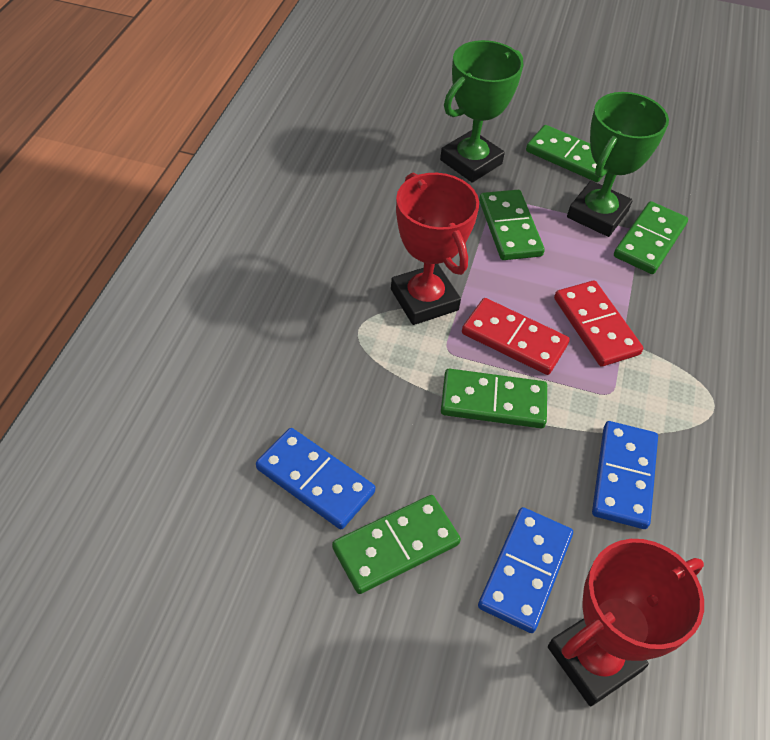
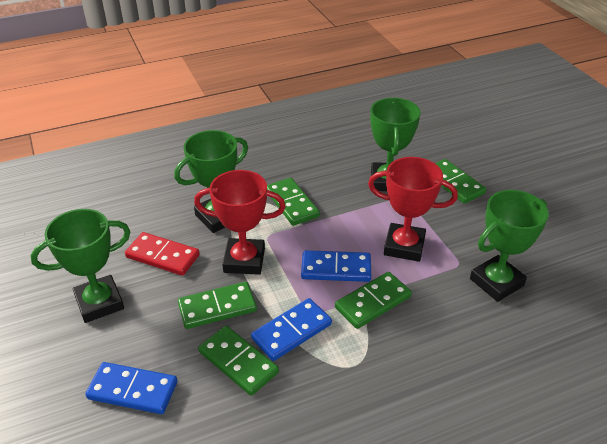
green trophy: 2 -> 4
red domino: 2 -> 1

